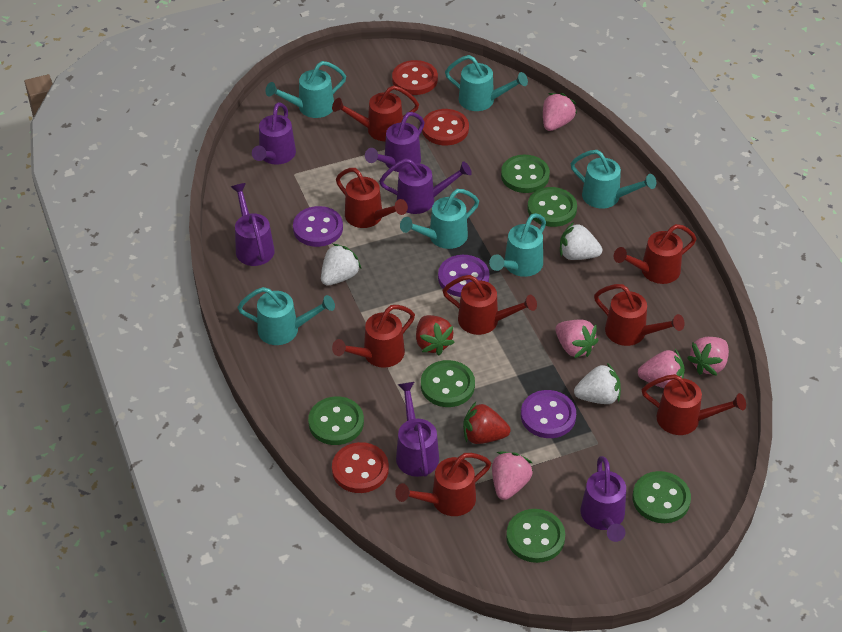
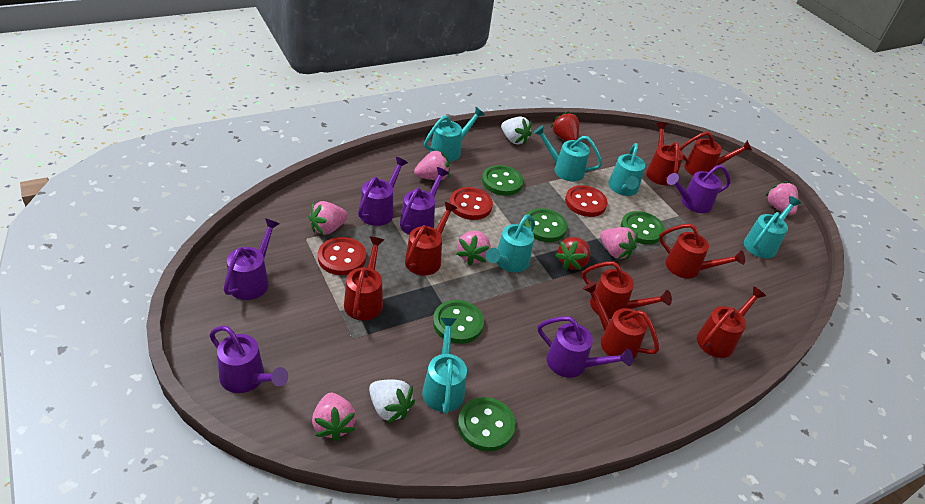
green button: 6 -> 5
pink strawberry: 5 -> 6
purple button: 3 -> 0
white strawberry: 3 -> 2

